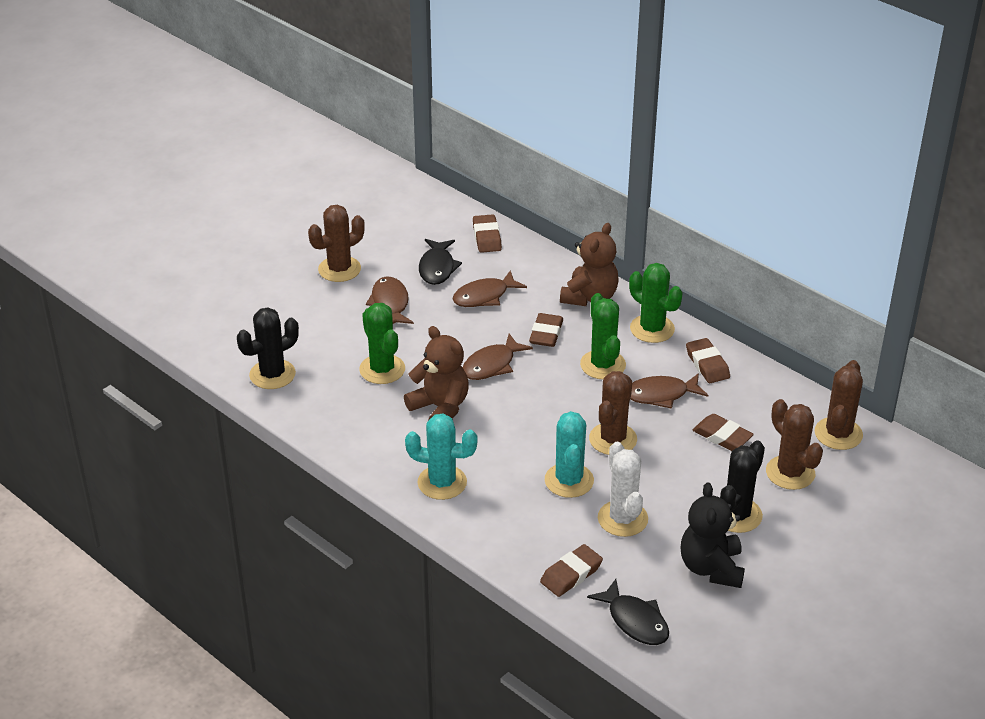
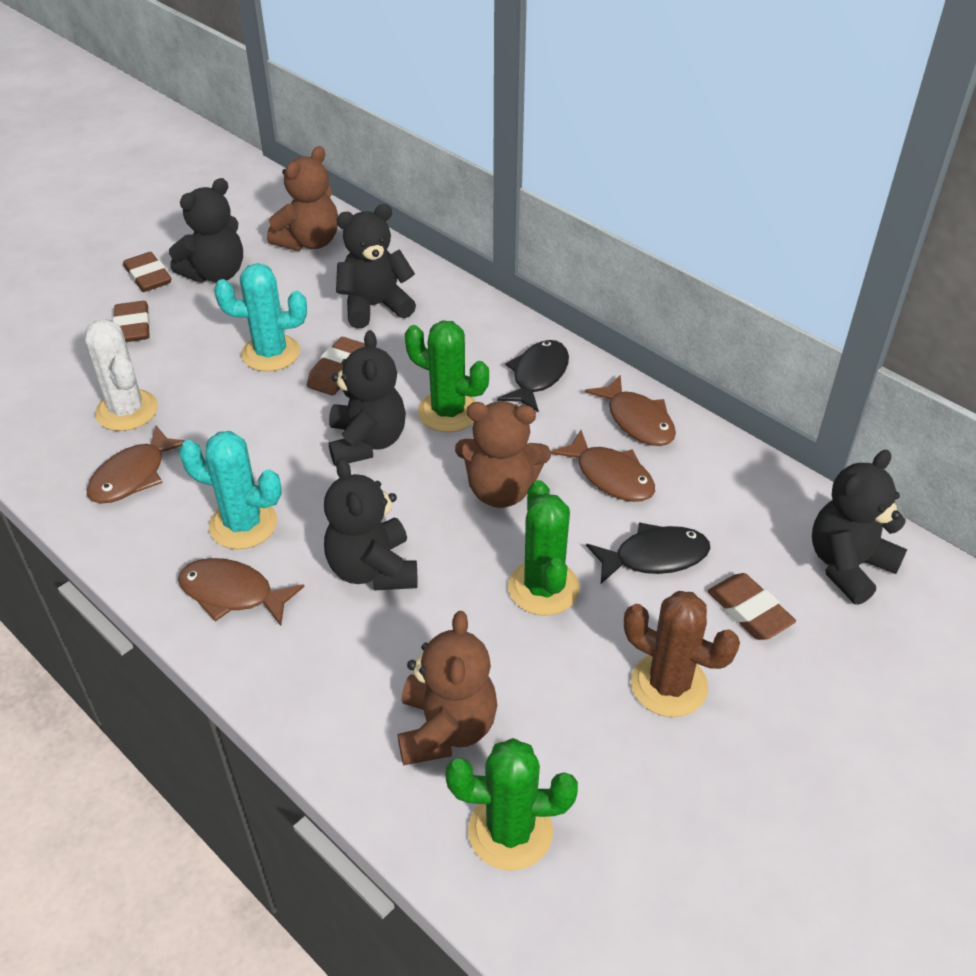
black cactus: 2 -> 0
black teddy bear: 1 -> 5
brown cactus: 4 -> 1
brown eraser: 5 -> 4
brown teddy bear: 2 -> 3

